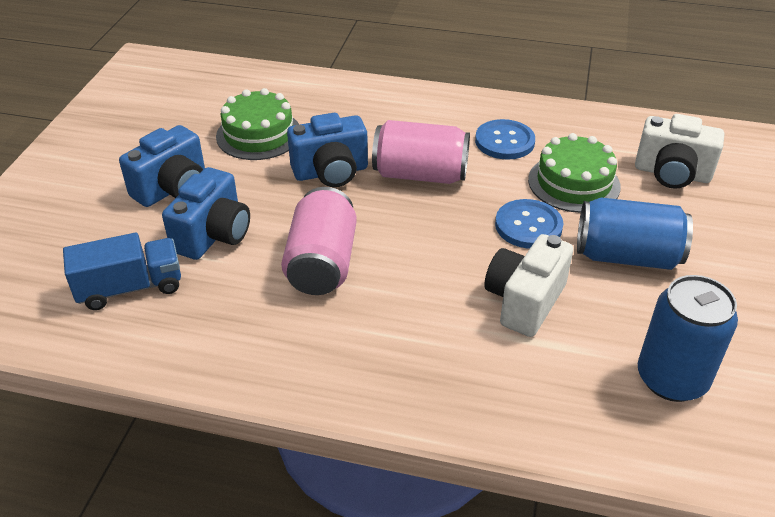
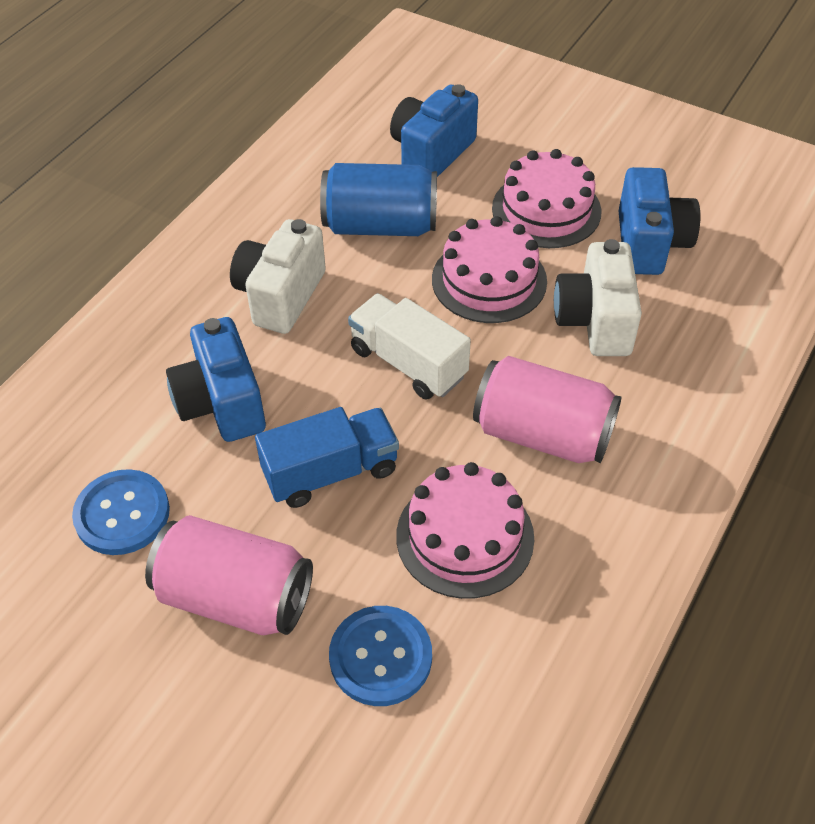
blue can: 2 -> 1
green cake: 2 -> 0
pink cake: 0 -> 3
white truck: 0 -> 1

